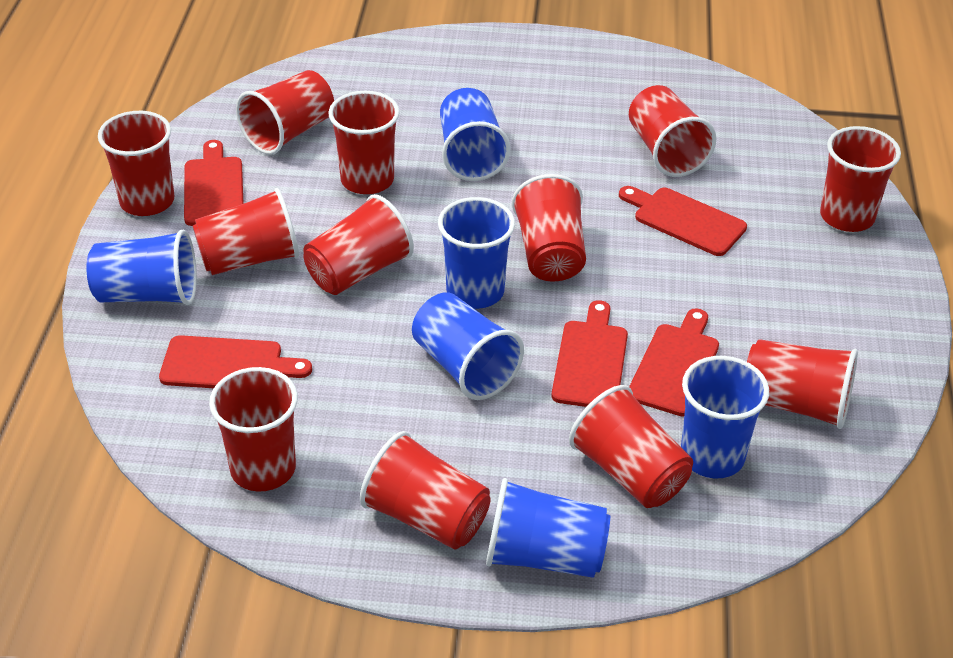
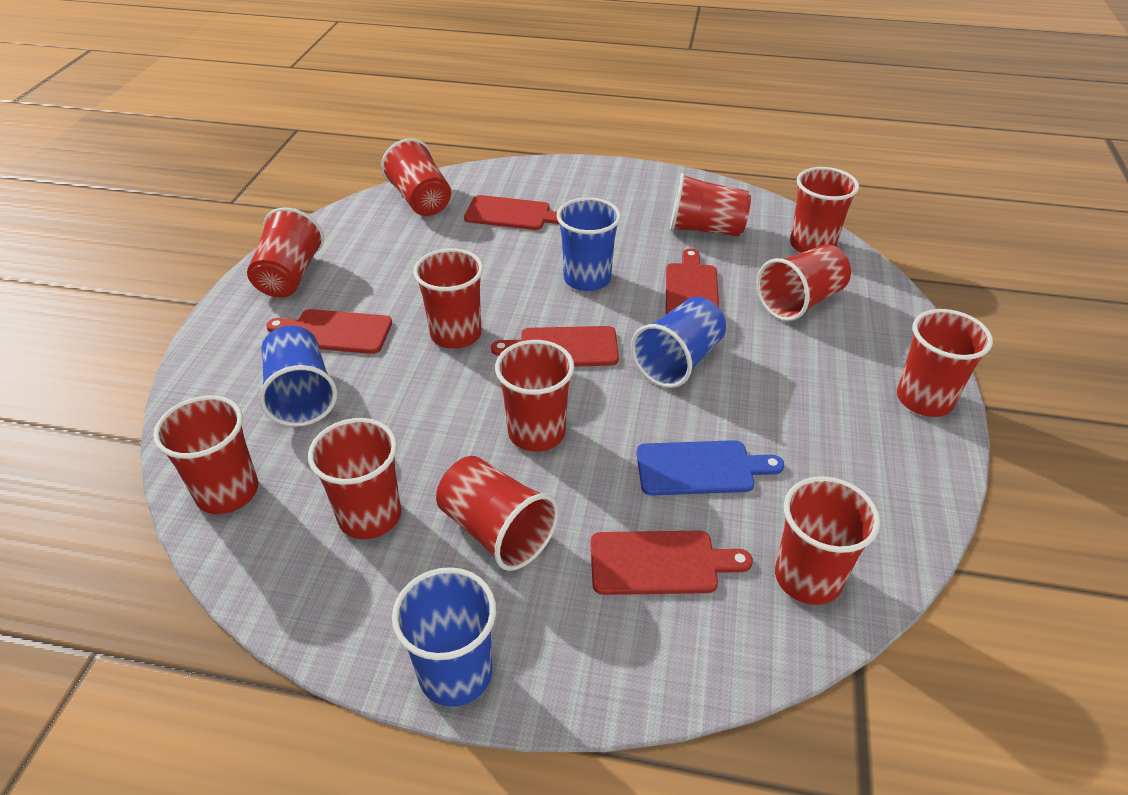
blue cup: 6 -> 4
blue cutting board: 0 -> 1

